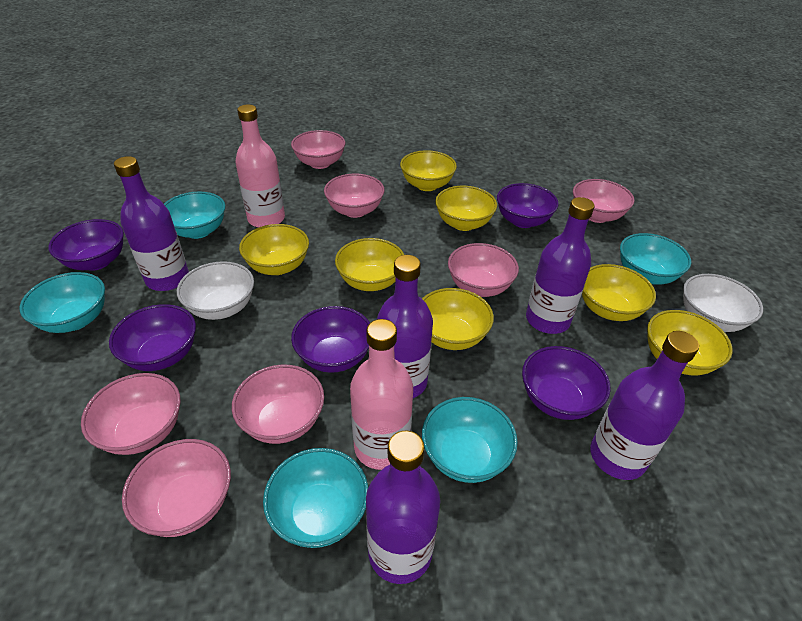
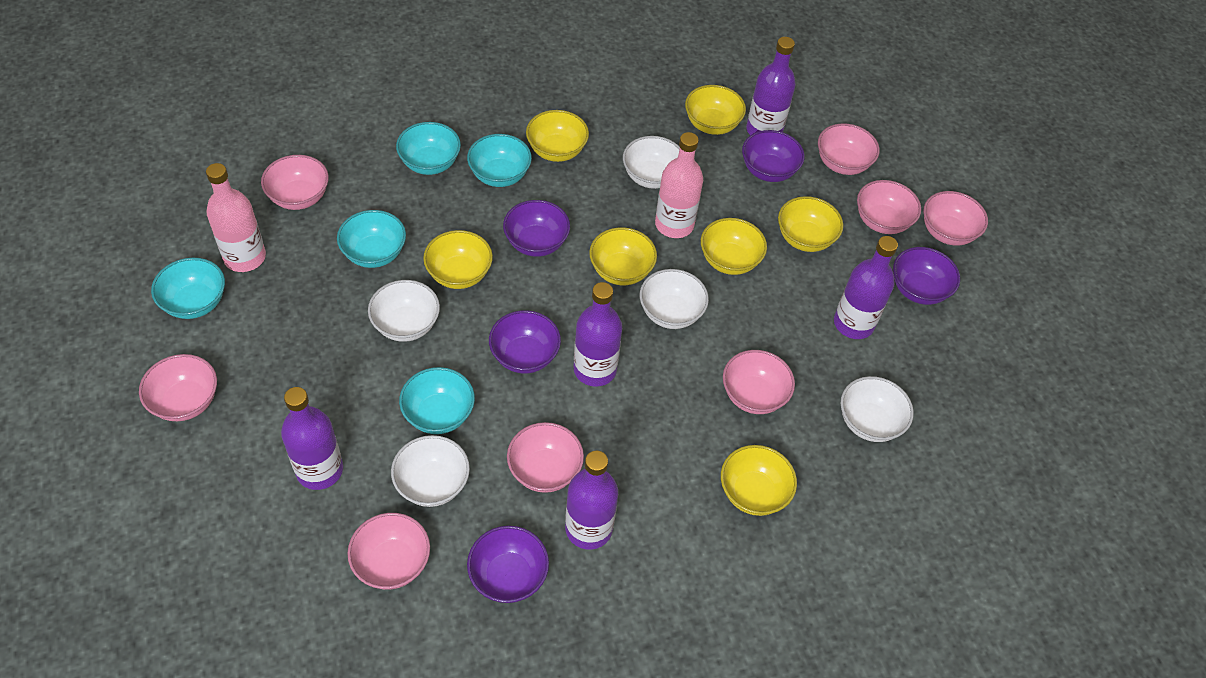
pink bowl: 7 -> 8
white bowl: 2 -> 5

